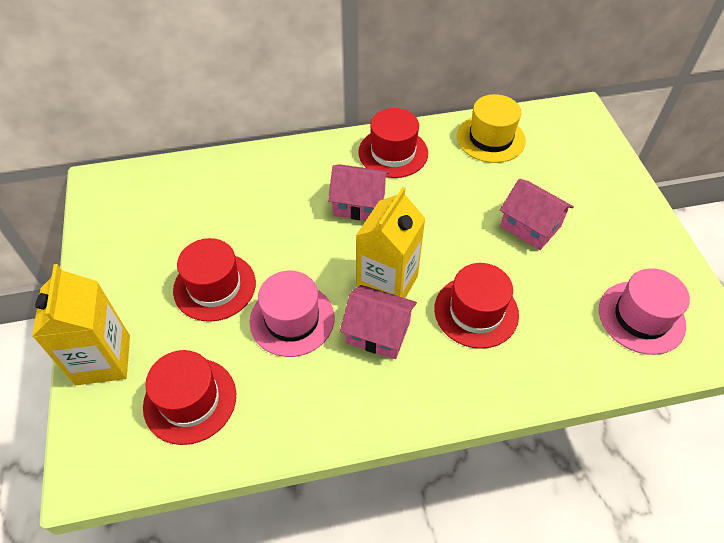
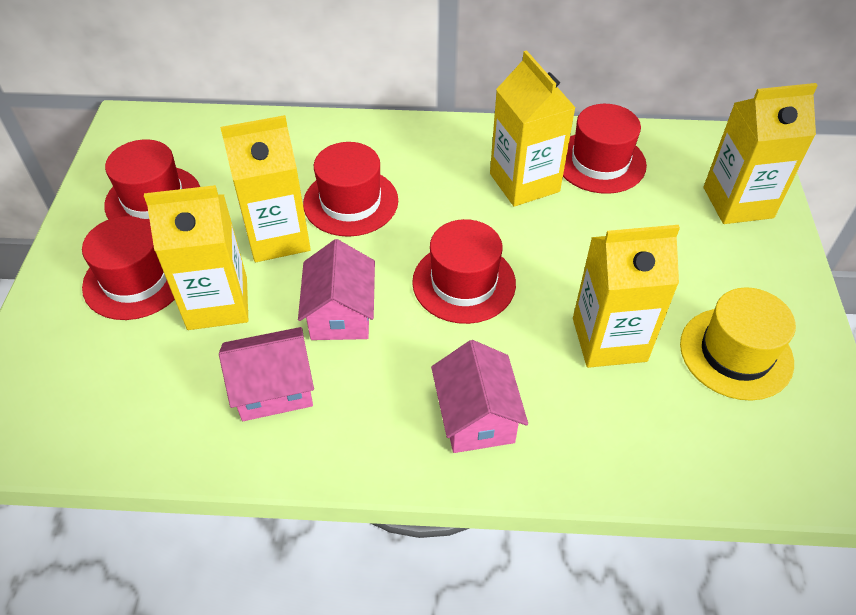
pink hat: 2 -> 0
red hat: 4 -> 5
yellow carton: 2 -> 5

